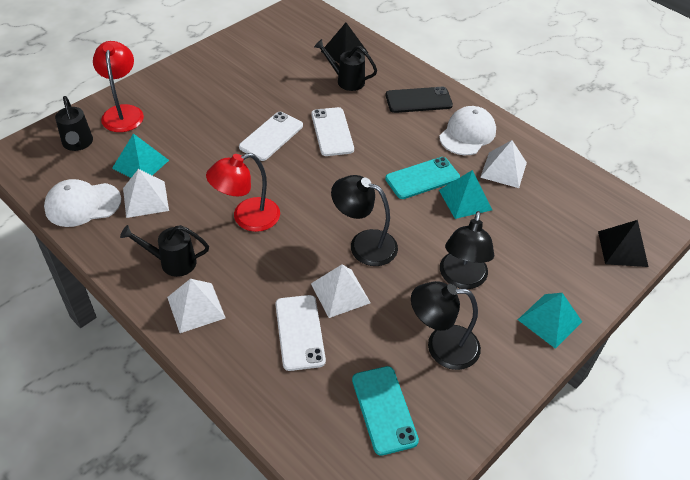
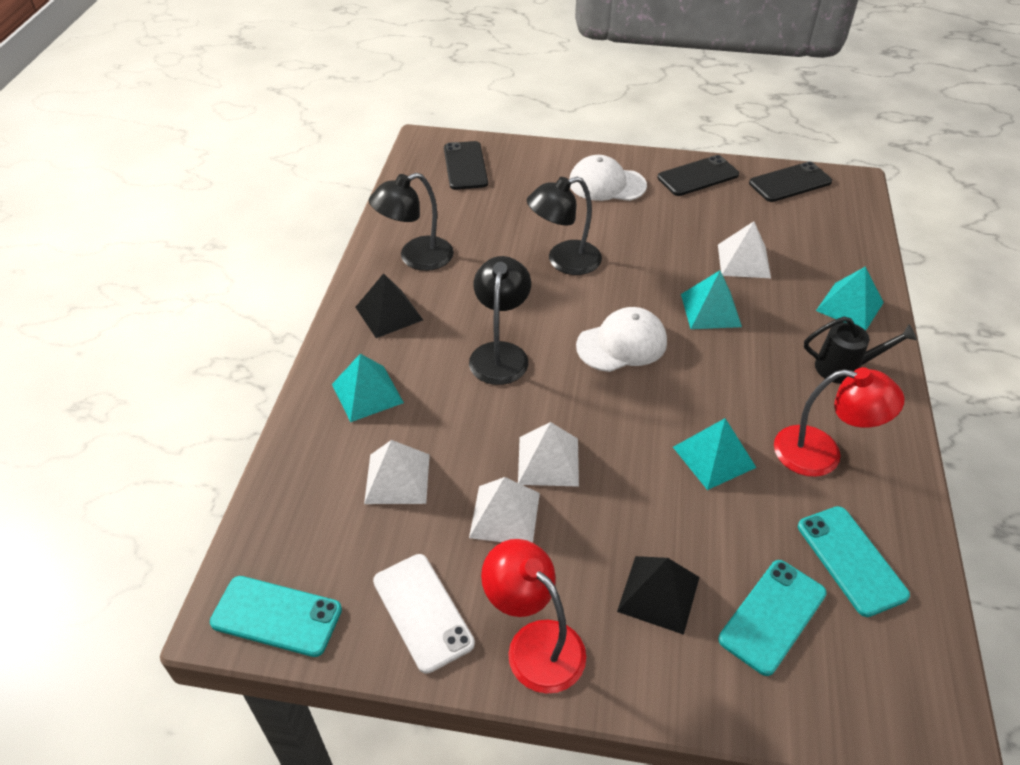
black phone: 1 -> 3
black watering can: 3 -> 1
turquoise phone: 2 -> 3
turquoise pyramid: 3 -> 4
white phone: 3 -> 1

